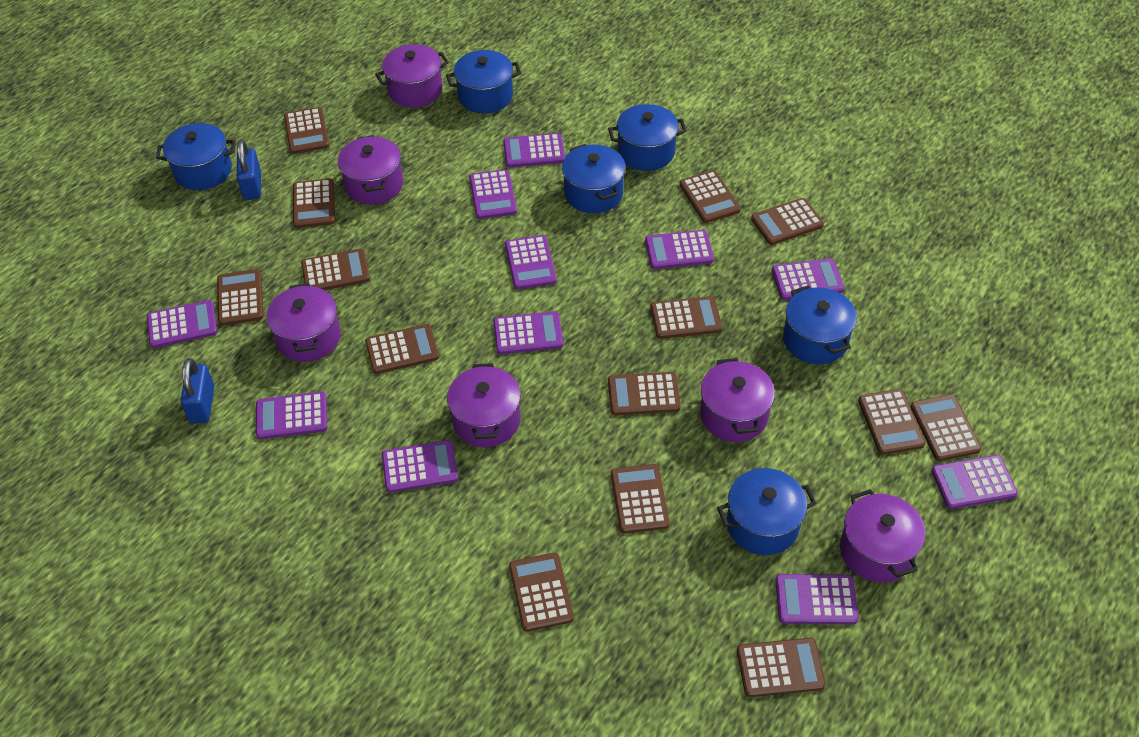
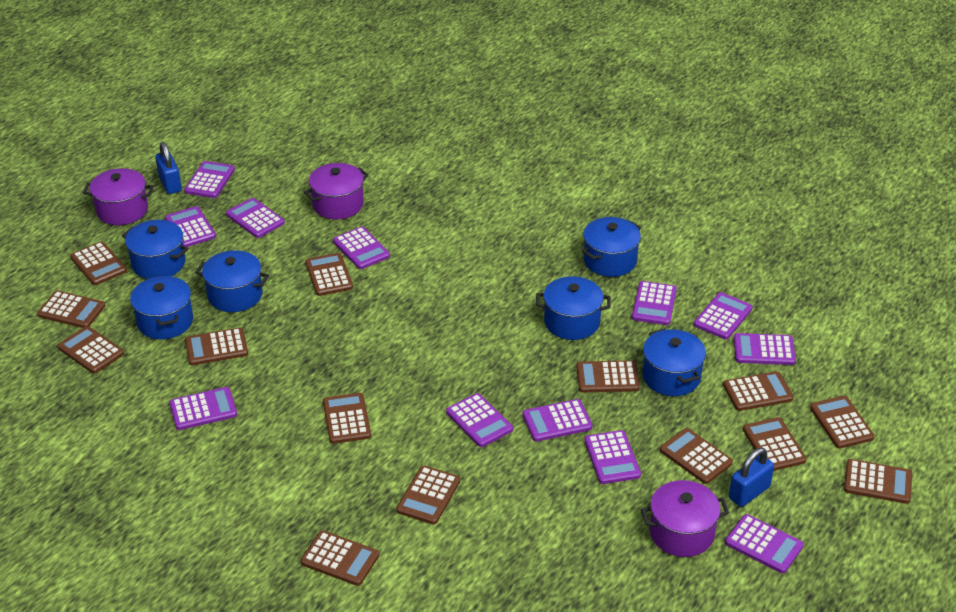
purple calculator: 11 -> 12
purple pot: 6 -> 3

